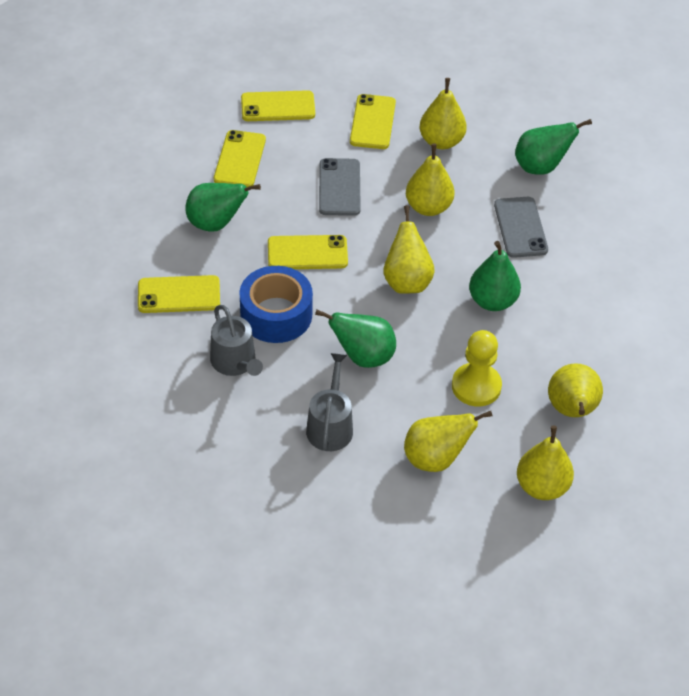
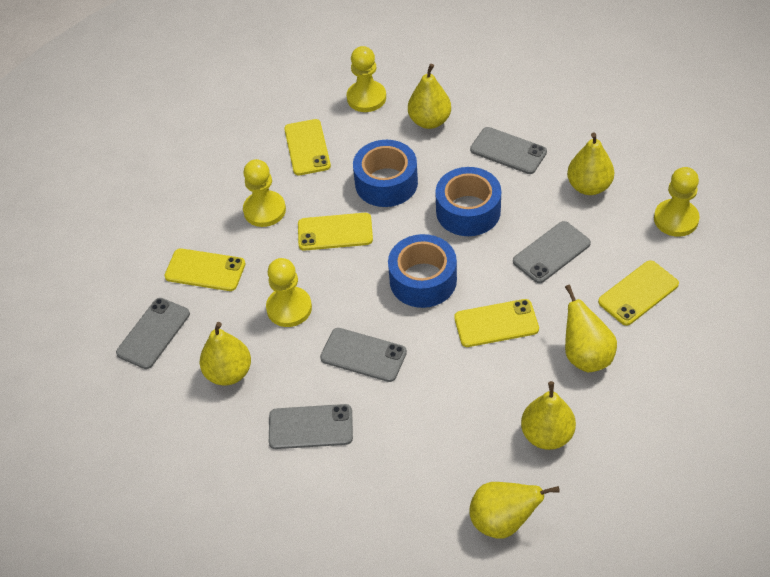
blue tape: 1 -> 3
green pear: 4 -> 0
grey phone: 2 -> 5
grey watering can: 2 -> 0
yellow pawn: 1 -> 4

